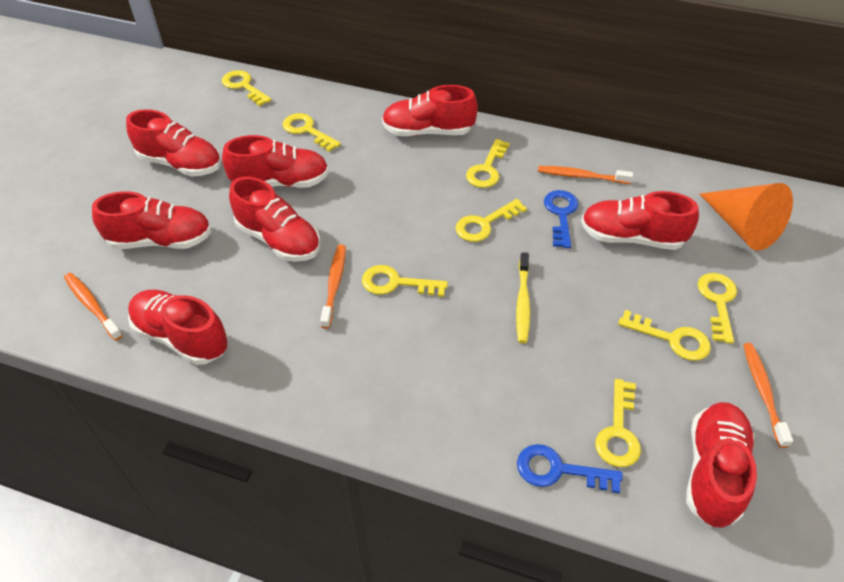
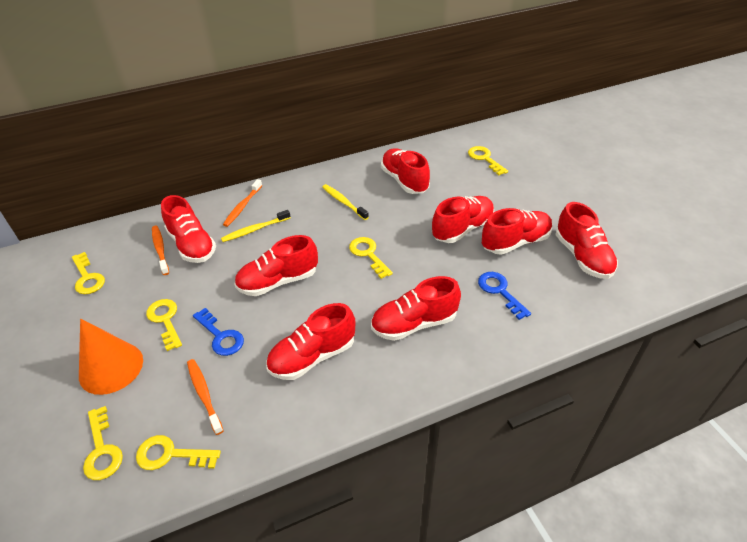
orange toothbrush: 4 -> 3
yellow key: 8 -> 6
yellow toothbrush: 1 -> 2

